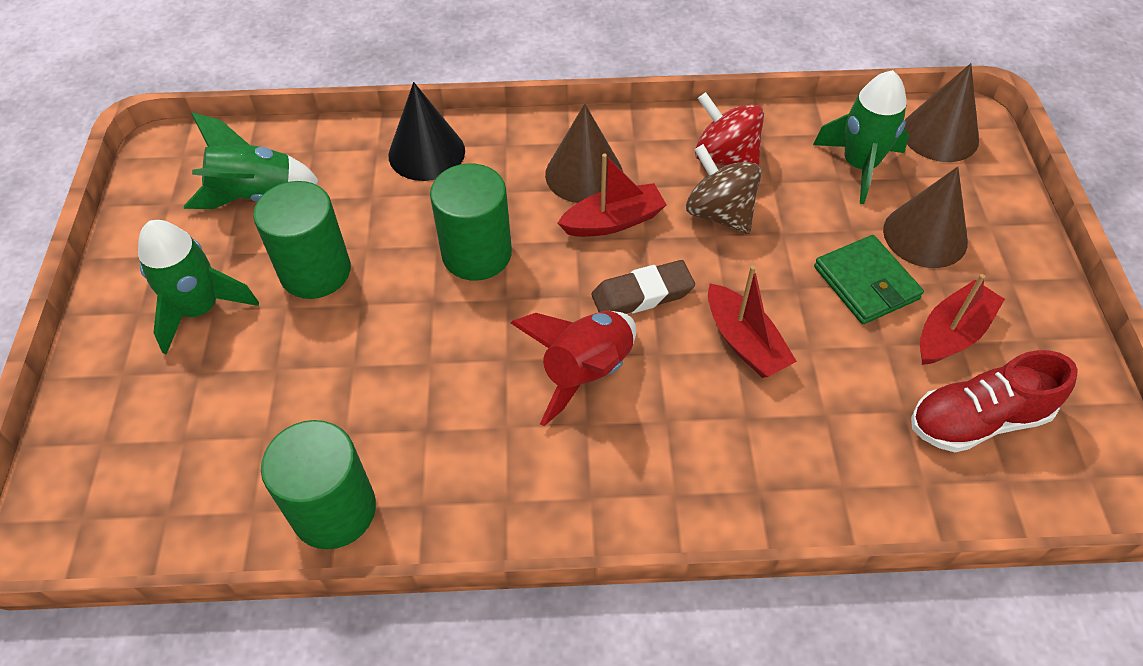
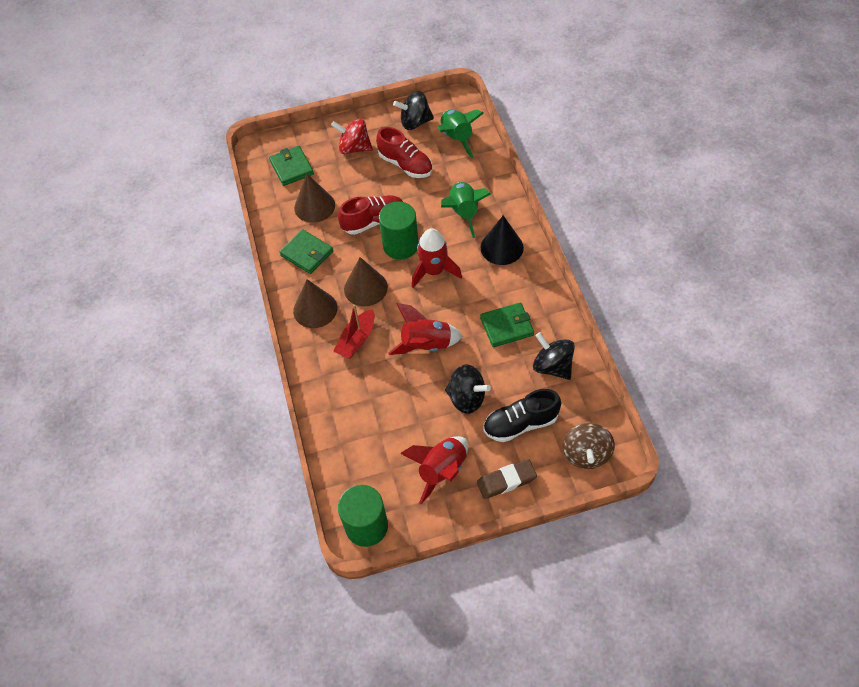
black shoe: 0 -> 1
black spinning top: 0 -> 3
green cylinder: 3 -> 2
green rocket: 3 -> 2
green wallet: 1 -> 3
red boat: 3 -> 1
red rocket: 1 -> 3
red shoe: 1 -> 2

